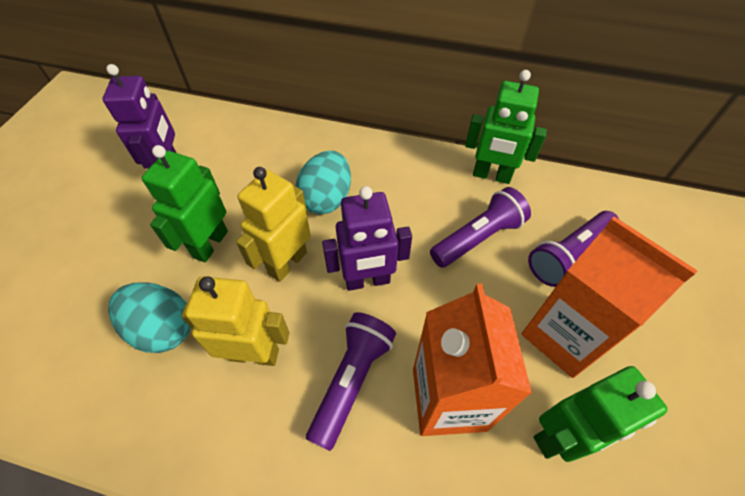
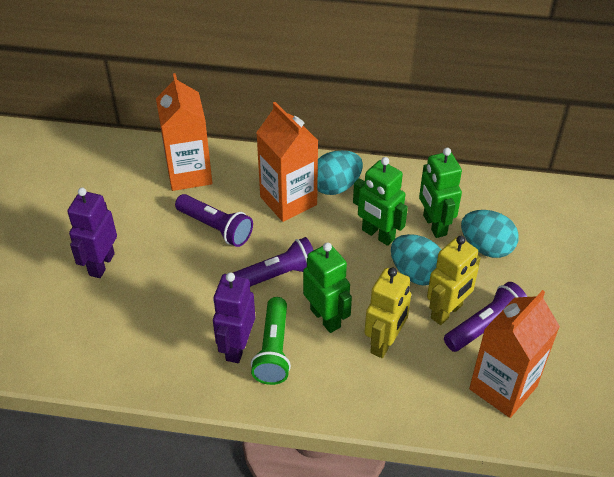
green flashlight: 0 -> 1
orange carton: 2 -> 3
turquoise egg: 2 -> 3

